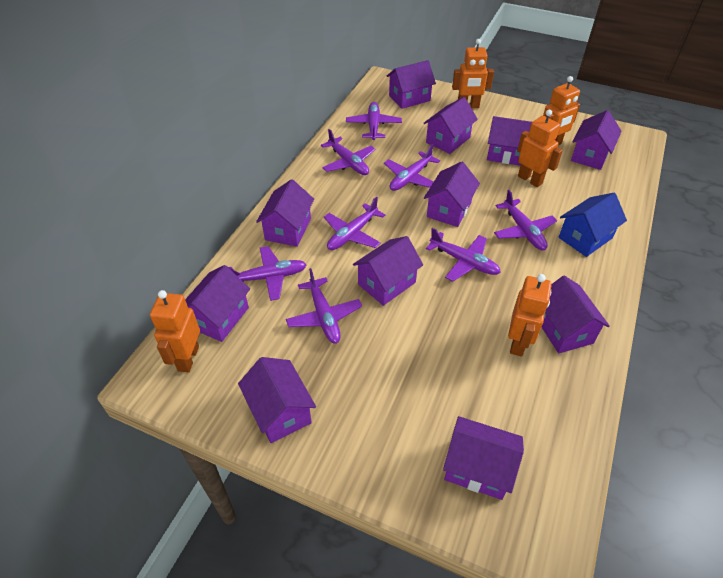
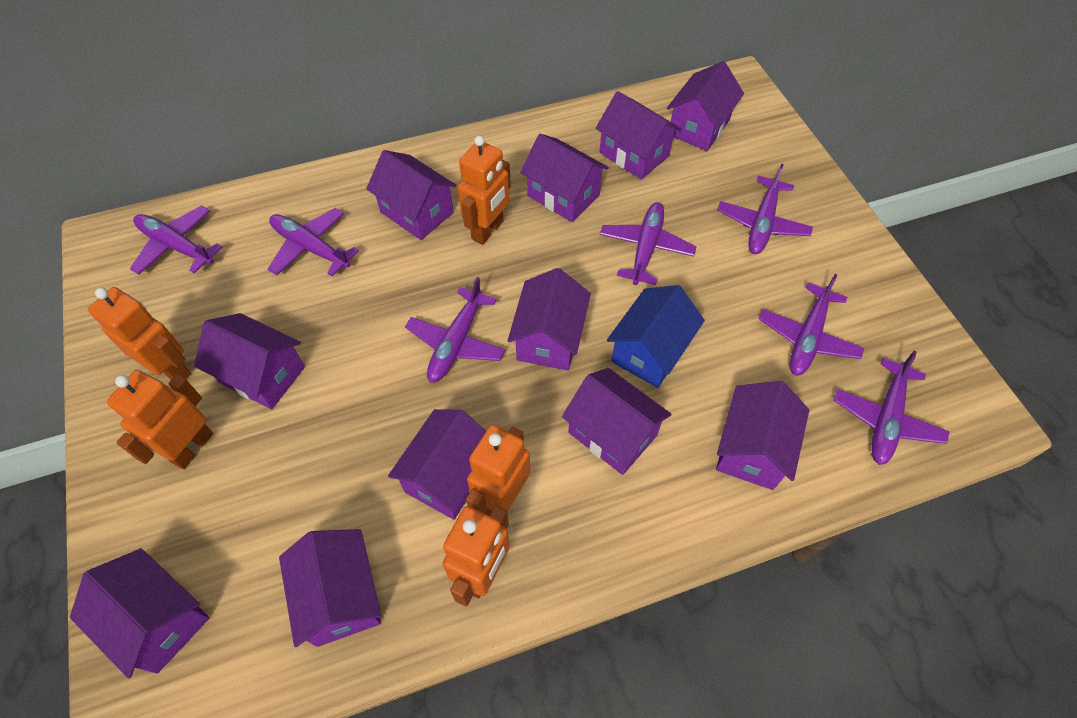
purple plane: 8 -> 7

